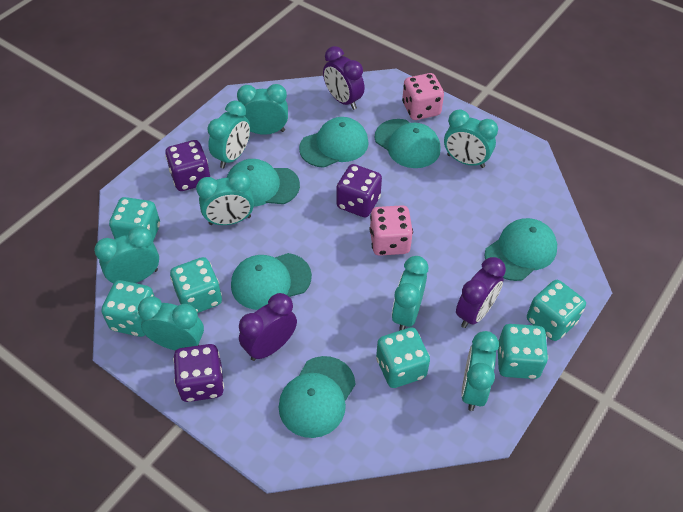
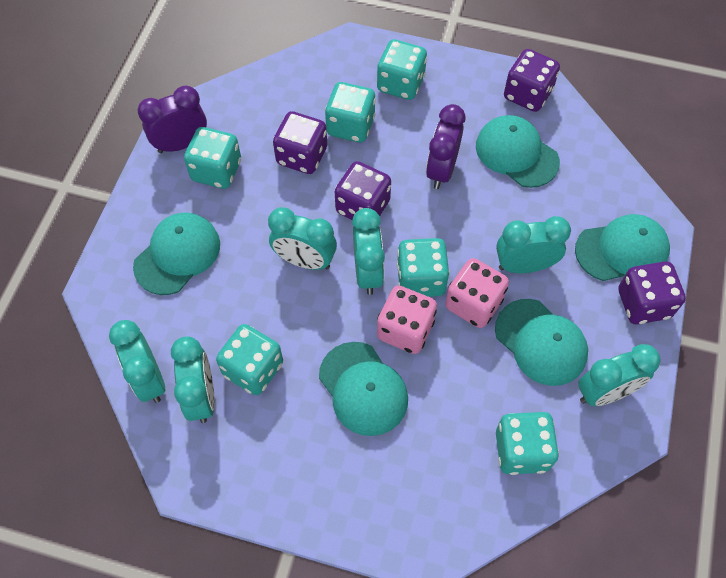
purple clock: 3 -> 2
purple dice: 3 -> 4
turquoise cap: 6 -> 5
turquoise clock: 8 -> 6

